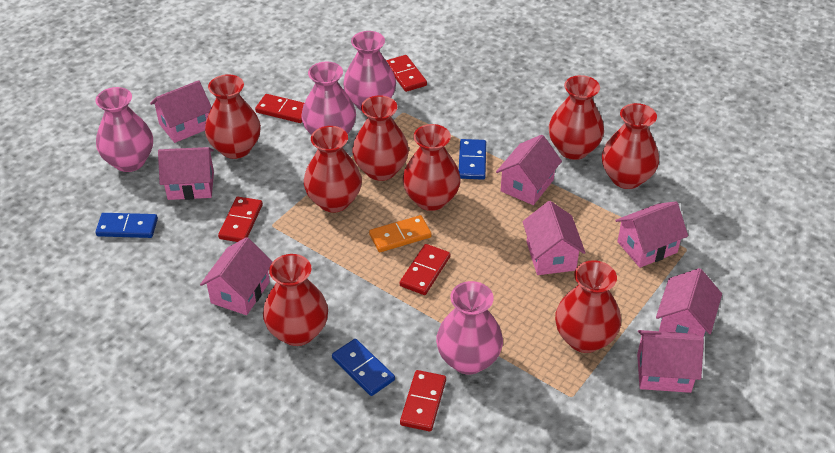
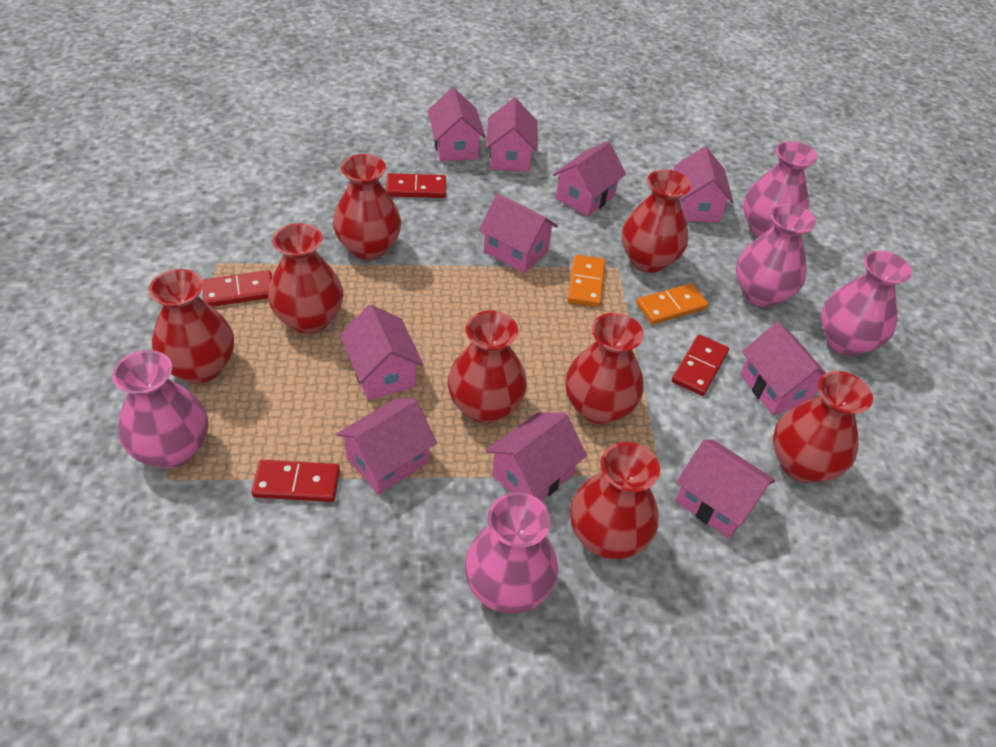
blue domino: 3 -> 0
orange domino: 1 -> 2
pink house: 8 -> 10
pink vase: 4 -> 5
red domino: 5 -> 4

